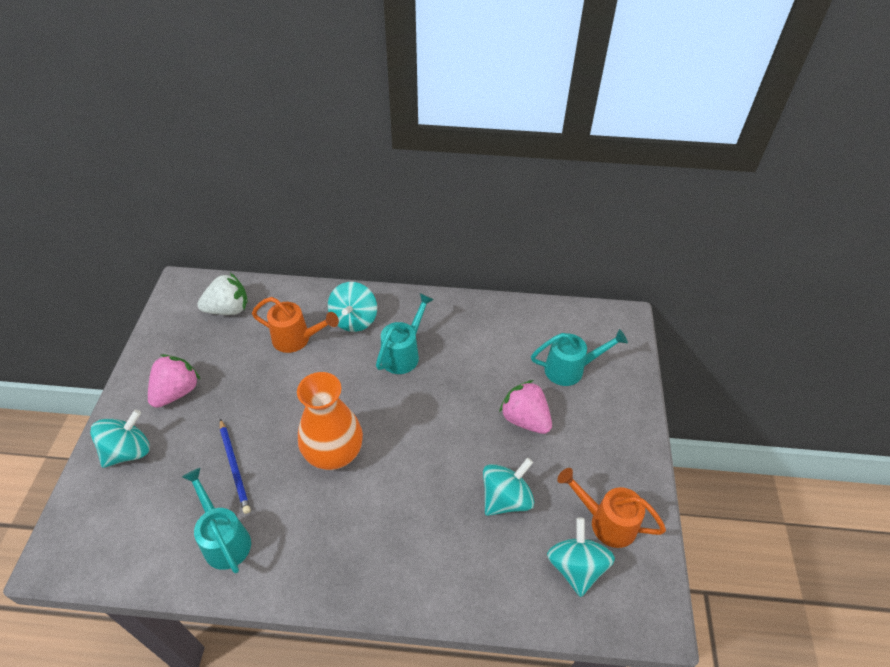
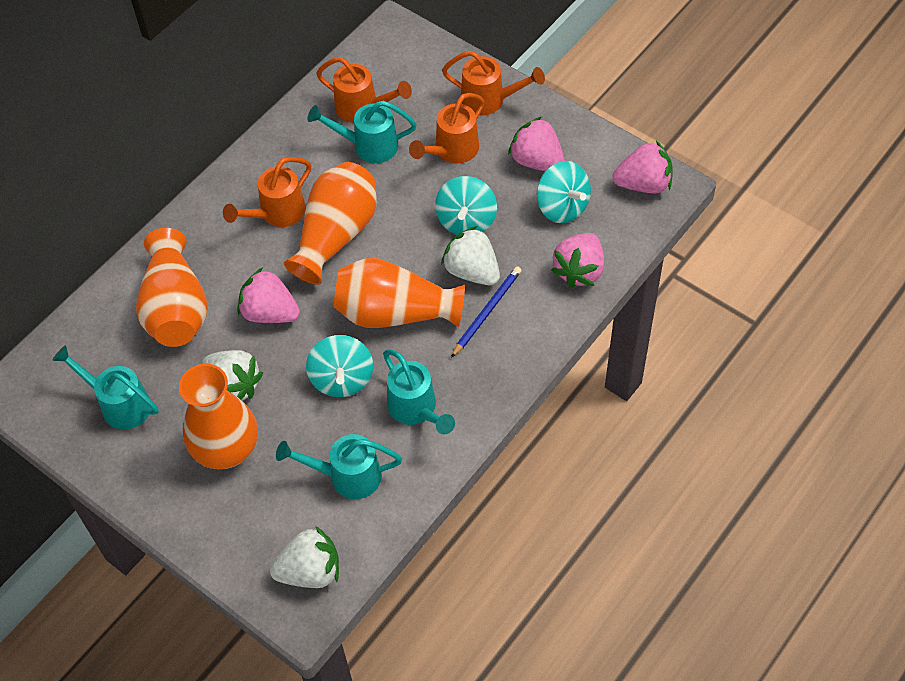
orange vase: 1 -> 4
orange watering can: 2 -> 4
pink strawberry: 2 -> 4
turquoise spinning top: 4 -> 3
turquoise watering can: 3 -> 4
white strawberry: 1 -> 3

